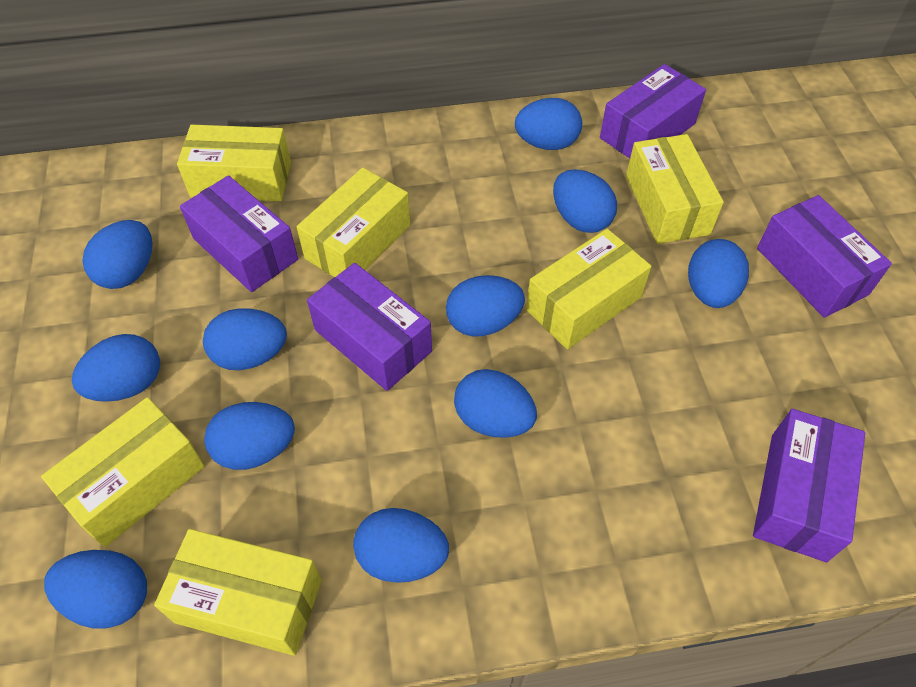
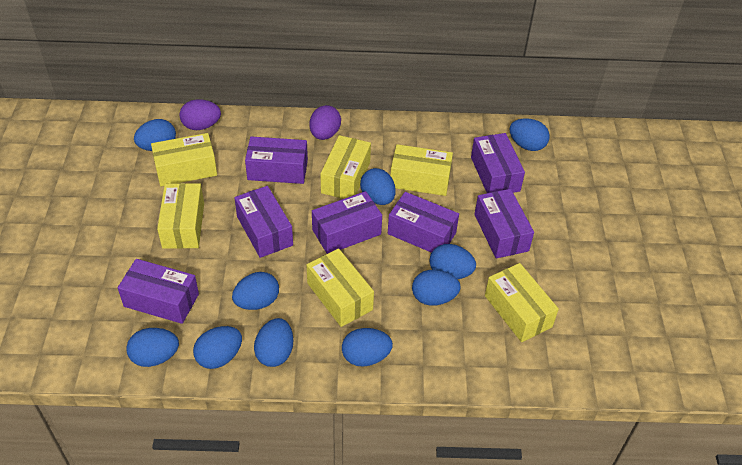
blue egg: 11 -> 10
purple box: 5 -> 7
purple egg: 0 -> 2

